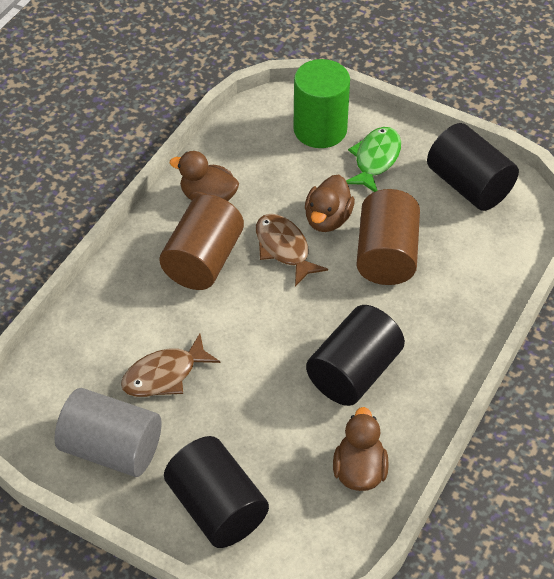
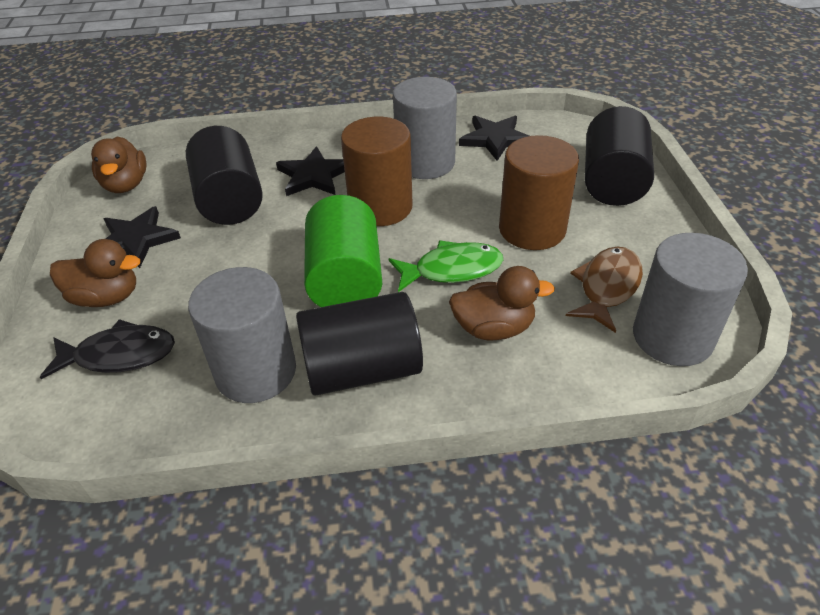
black fish: 0 -> 1
black star: 0 -> 3
brown fish: 2 -> 1
grey cylinder: 1 -> 3

